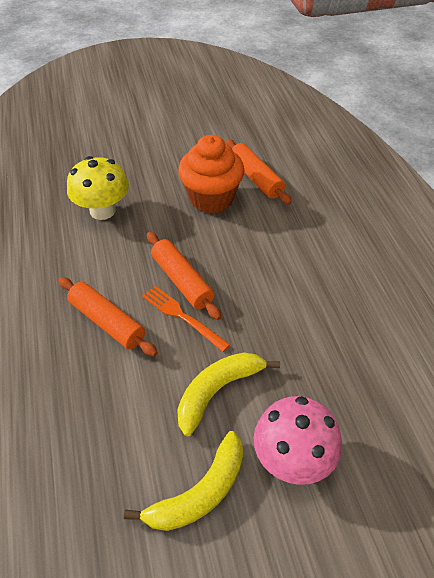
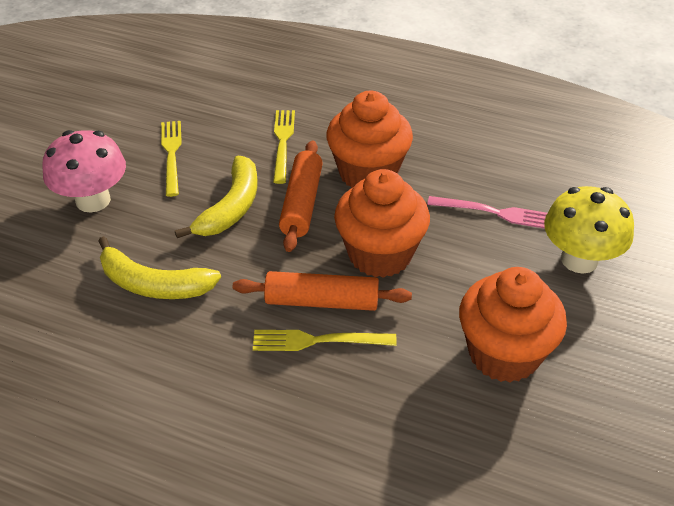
orange cupcake: 1 -> 3
orange fork: 1 -> 0
orange rolling pin: 3 -> 2
pink fork: 0 -> 1
yellow fork: 0 -> 3

